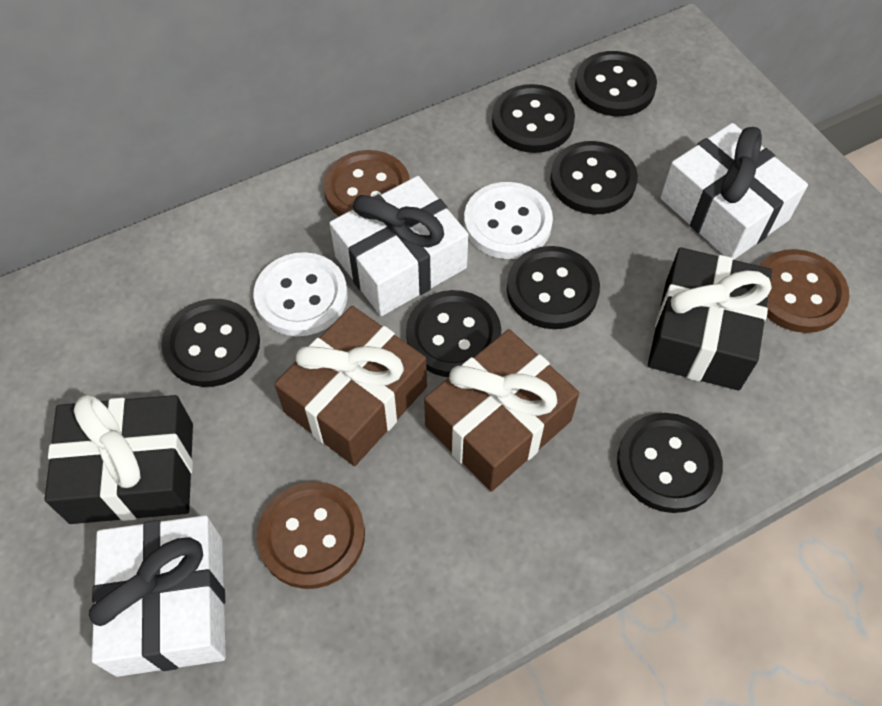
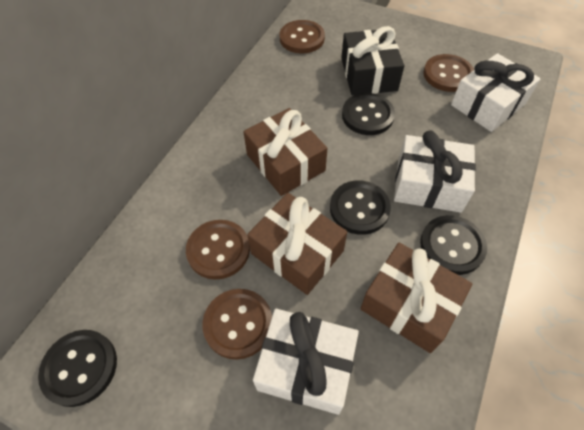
black button: 7 -> 4
black gift: 2 -> 1
brown button: 3 -> 4
brown gift: 2 -> 3
white button: 2 -> 0

